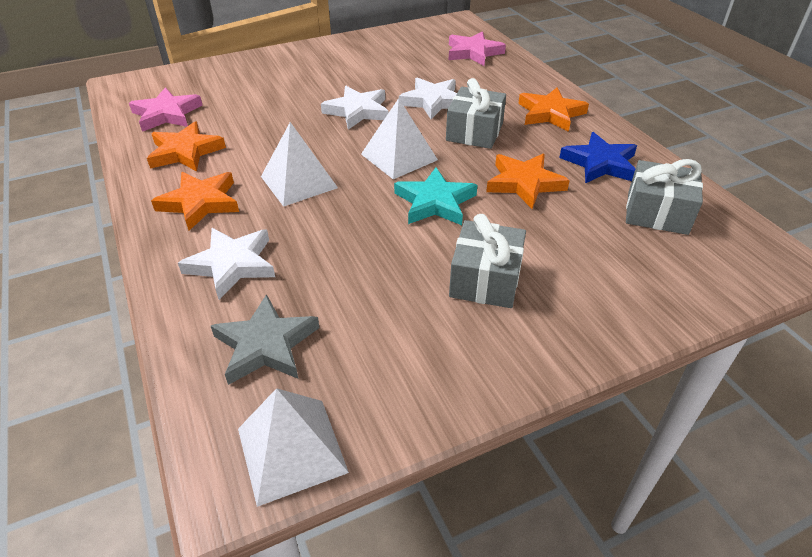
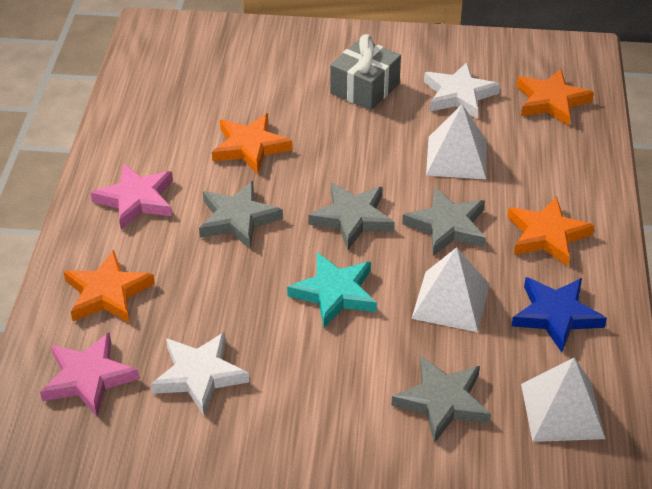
grey gift: 3 -> 1
grey star: 1 -> 4
white star: 3 -> 2

